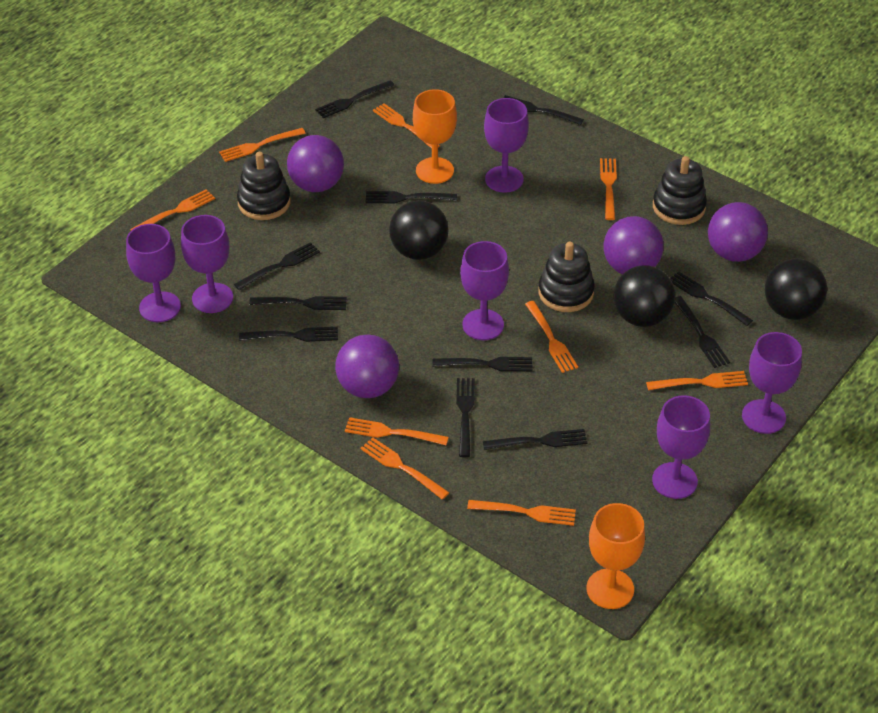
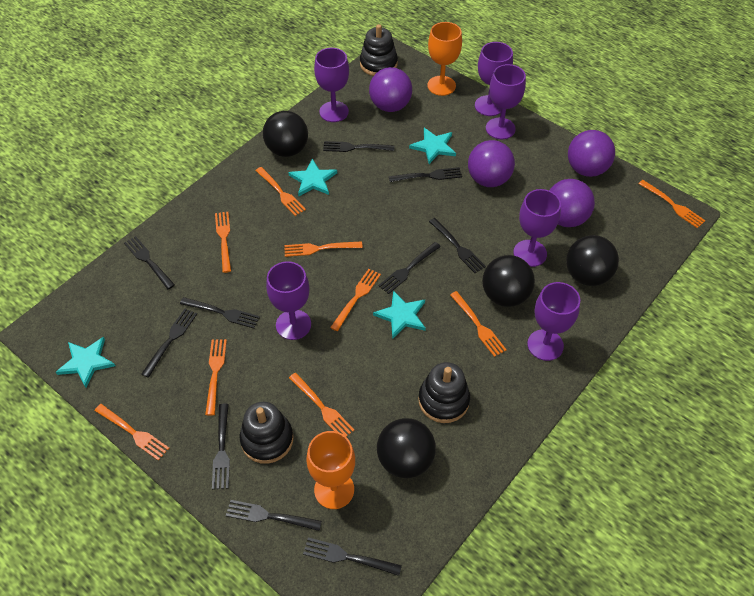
black ball: 3 -> 4
black fork: 11 -> 10
turquoise star: 0 -> 4

